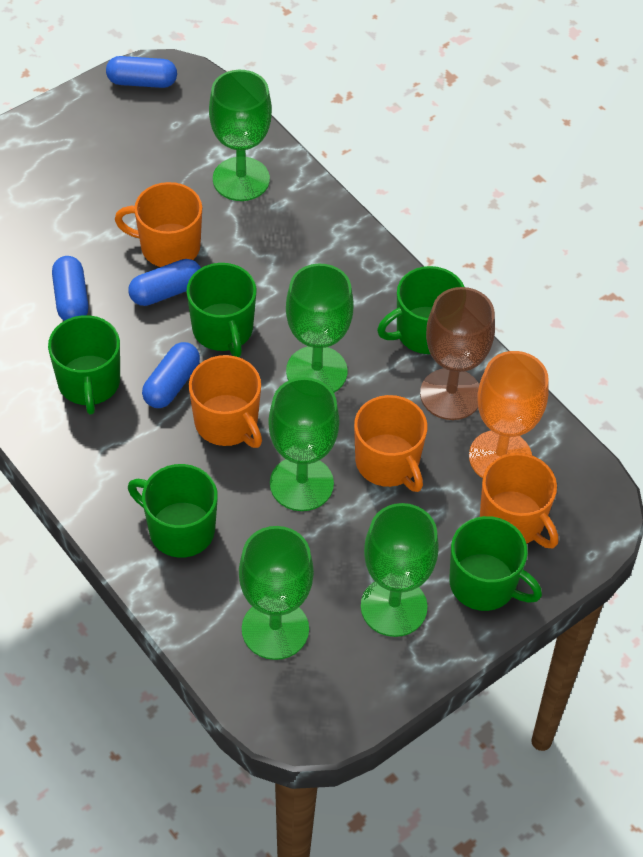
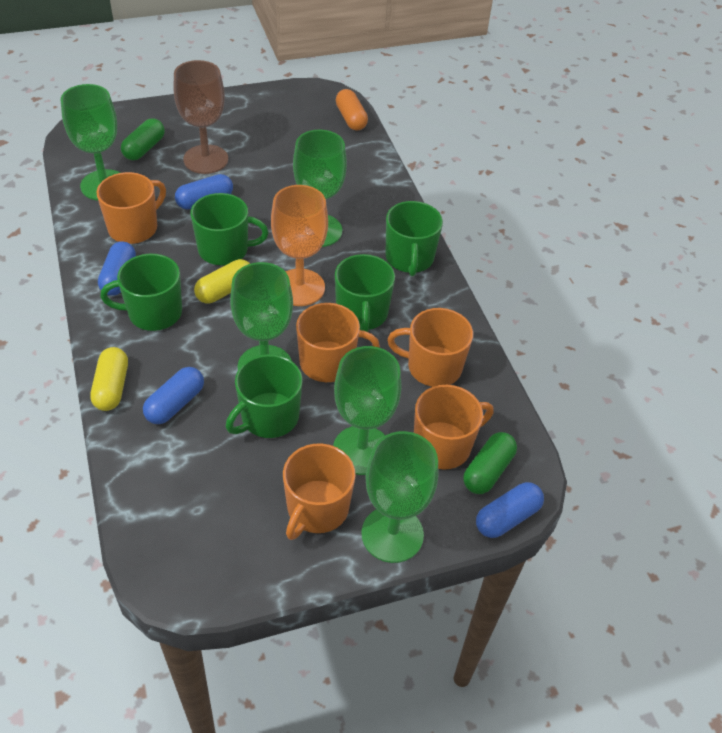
green capsule: 0 -> 2
orange capsule: 0 -> 1
orange mug: 4 -> 5
yellow capsule: 0 -> 2

